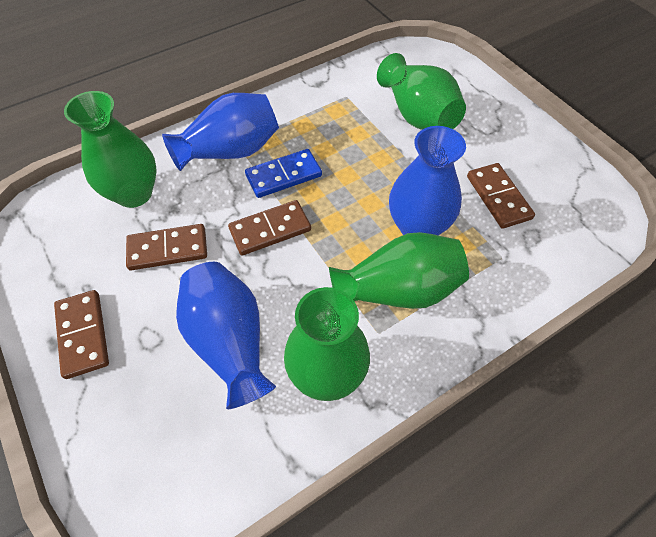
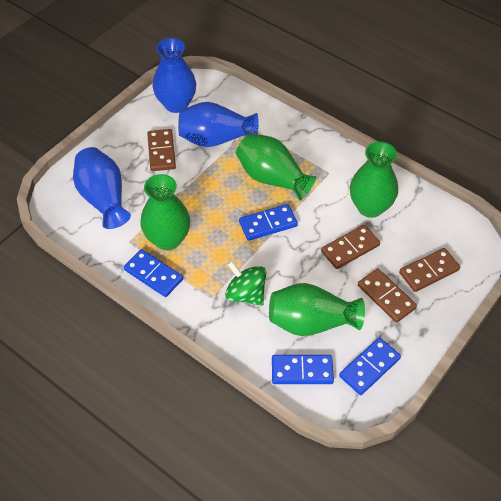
blue domino: 1 -> 4
green spinning top: 0 -> 1

